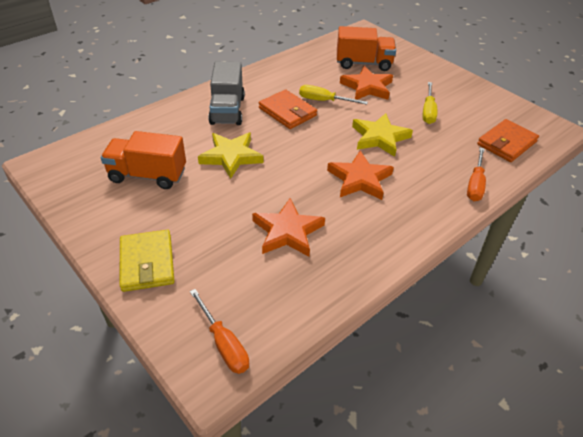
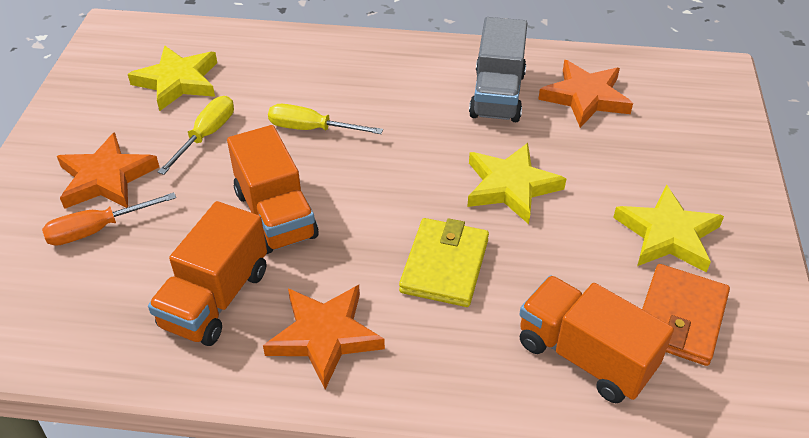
orange screwdriver: 2 -> 1
orange truck: 2 -> 3
orange wallet: 2 -> 1
yellow star: 2 -> 3

